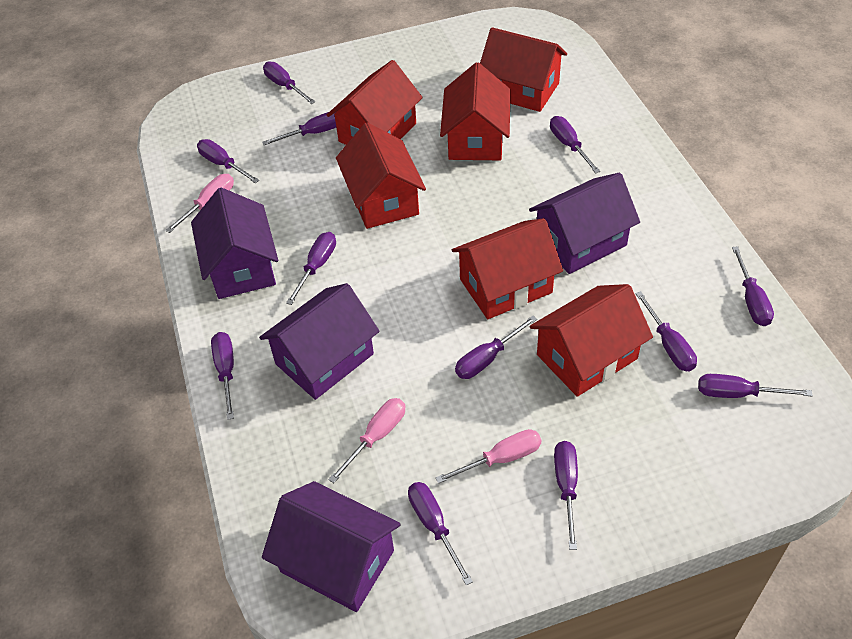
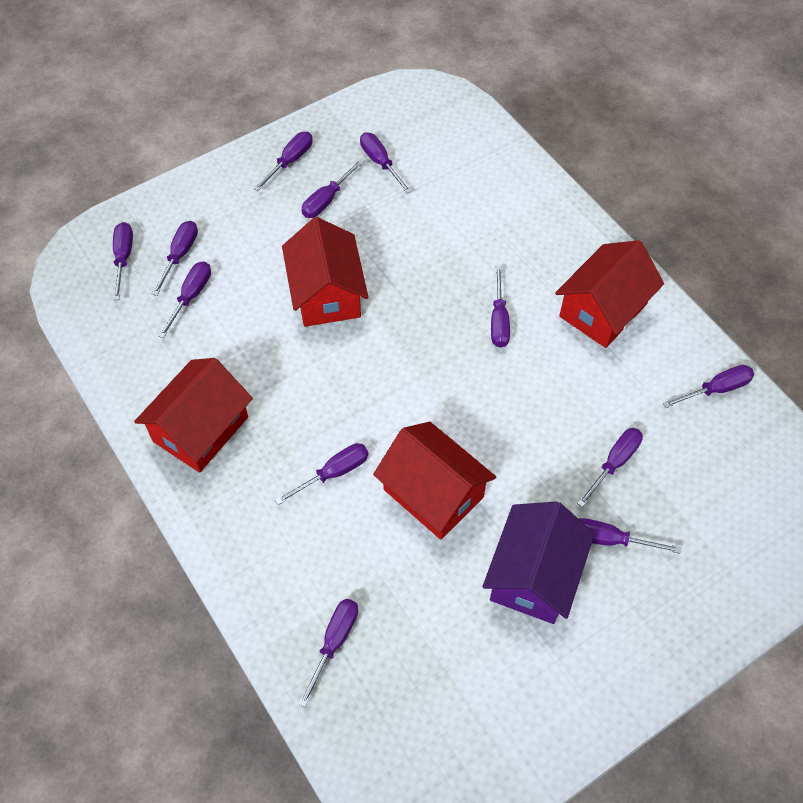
pink screwdriver: 3 -> 0
purple house: 4 -> 1
red house: 6 -> 4

